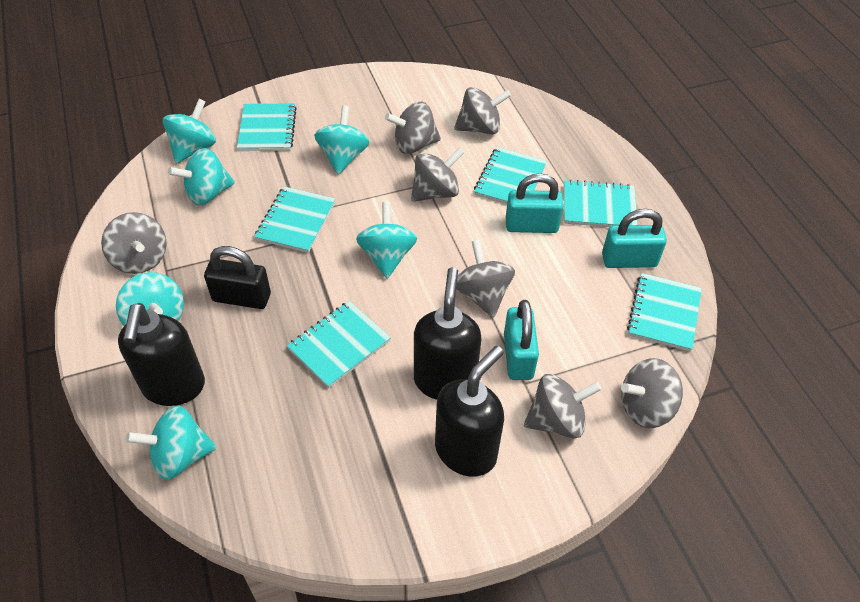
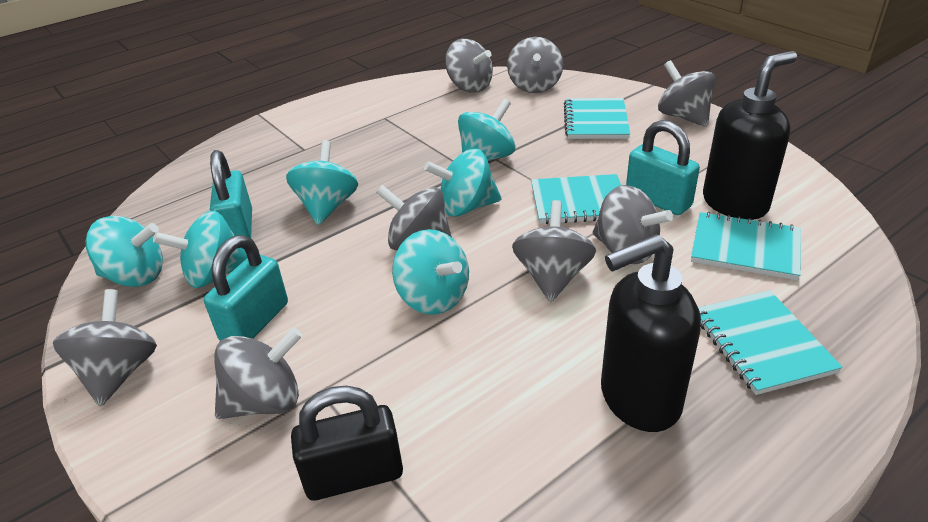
black soap dispenser: 3 -> 2
grey spinning top: 7 -> 8
turquoise notebook: 6 -> 4

